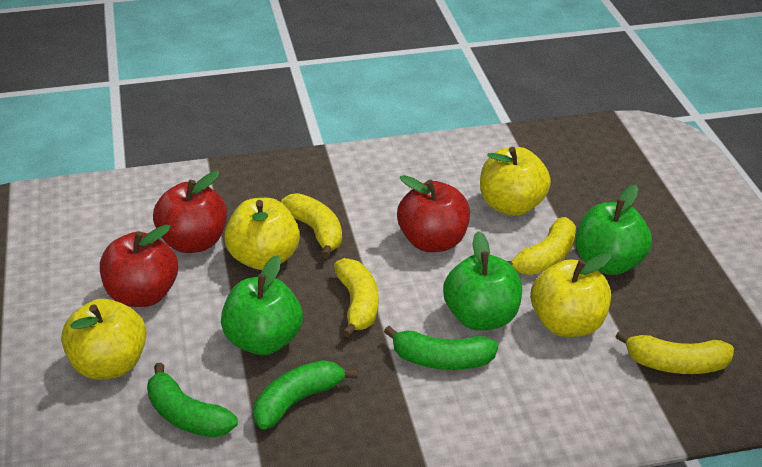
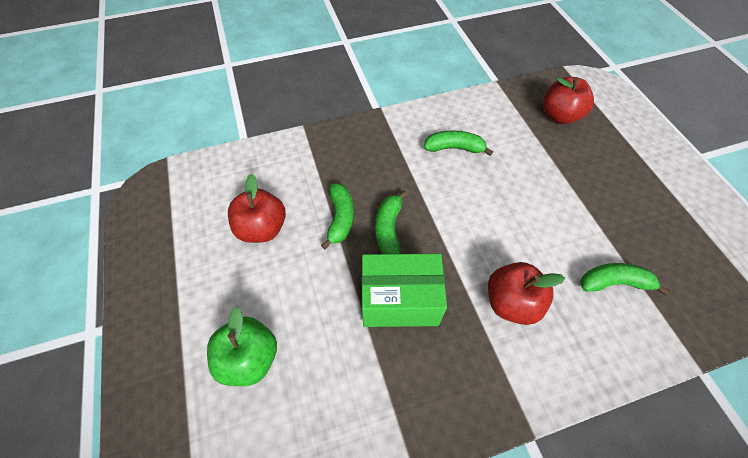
green apple: 3 -> 1
green banana: 3 -> 4
green box: 0 -> 1
yellow apple: 4 -> 0
yellow banana: 4 -> 0

